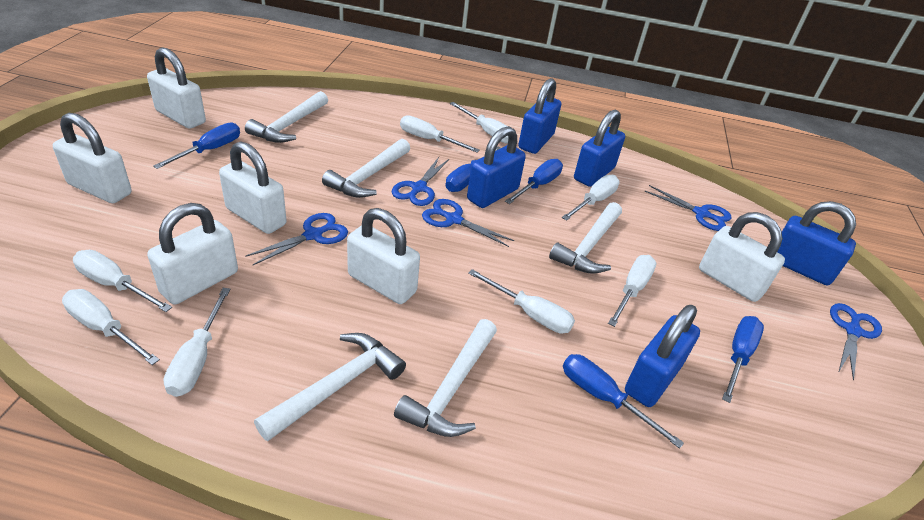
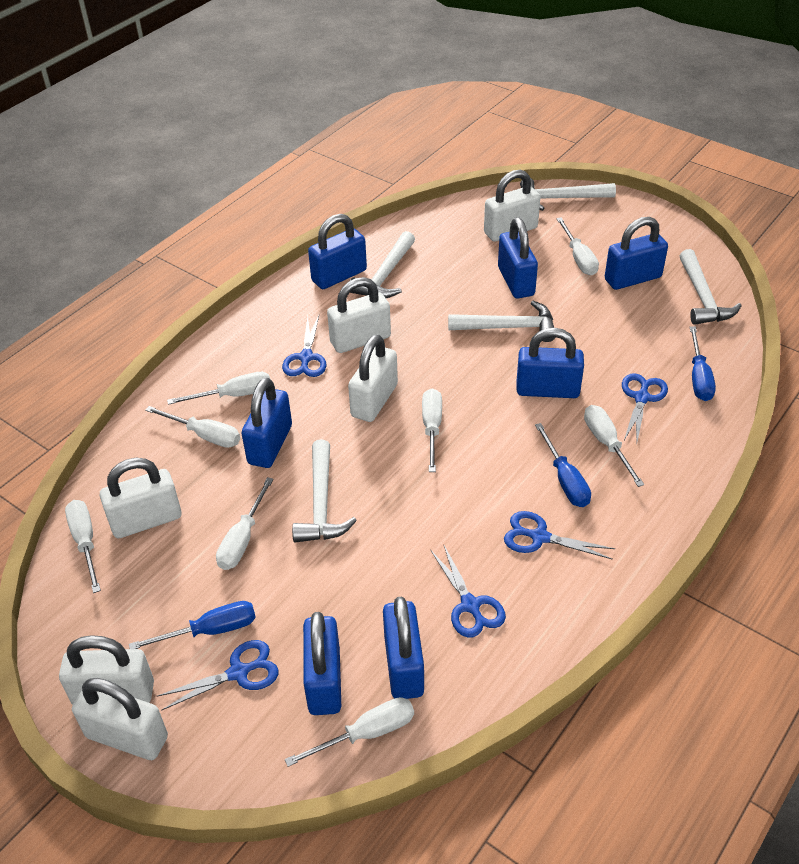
blue padlock: 5 -> 7
blue screwdriver: 5 -> 3

